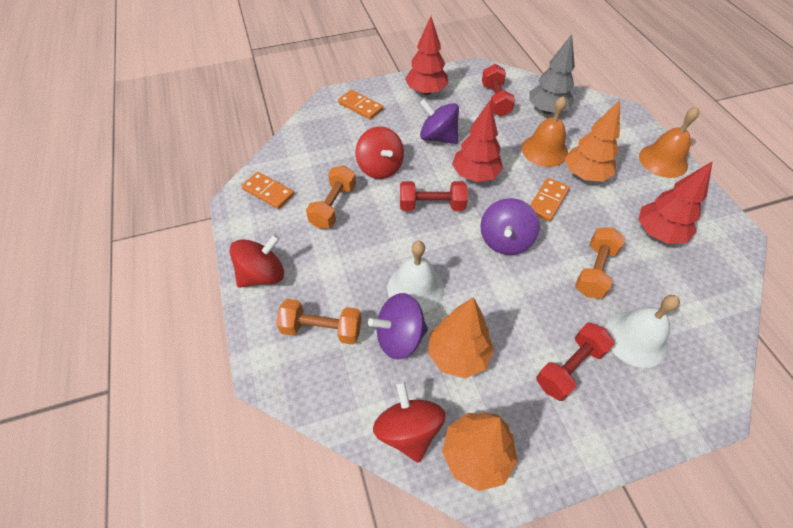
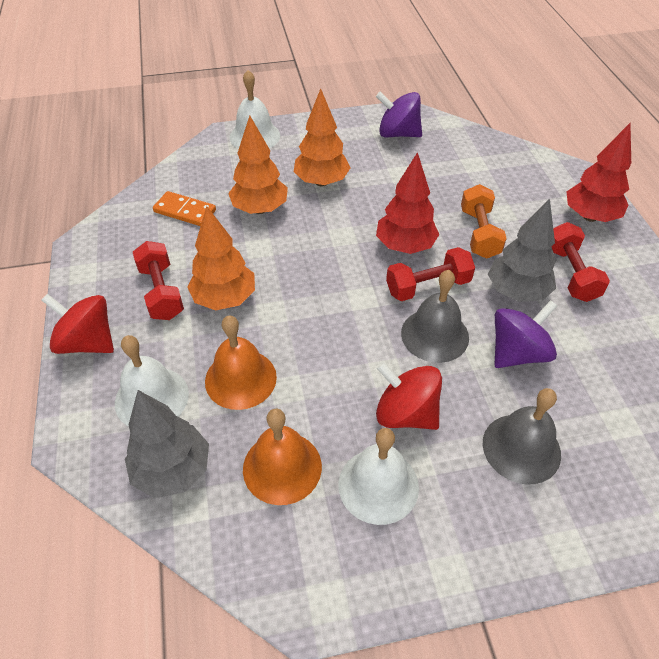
grey bell: 0 -> 2
grey tree: 1 -> 2
orange domino: 3 -> 1
orange dumbbell: 3 -> 1
purple spinning top: 3 -> 2
red spinning top: 3 -> 2
red tree: 3 -> 2
white bell: 2 -> 3

